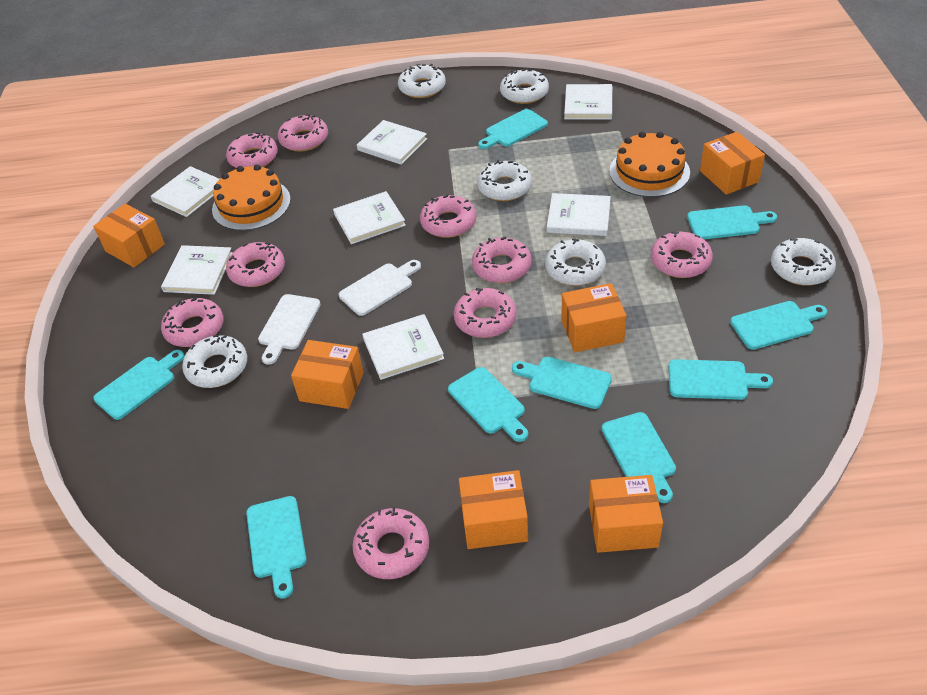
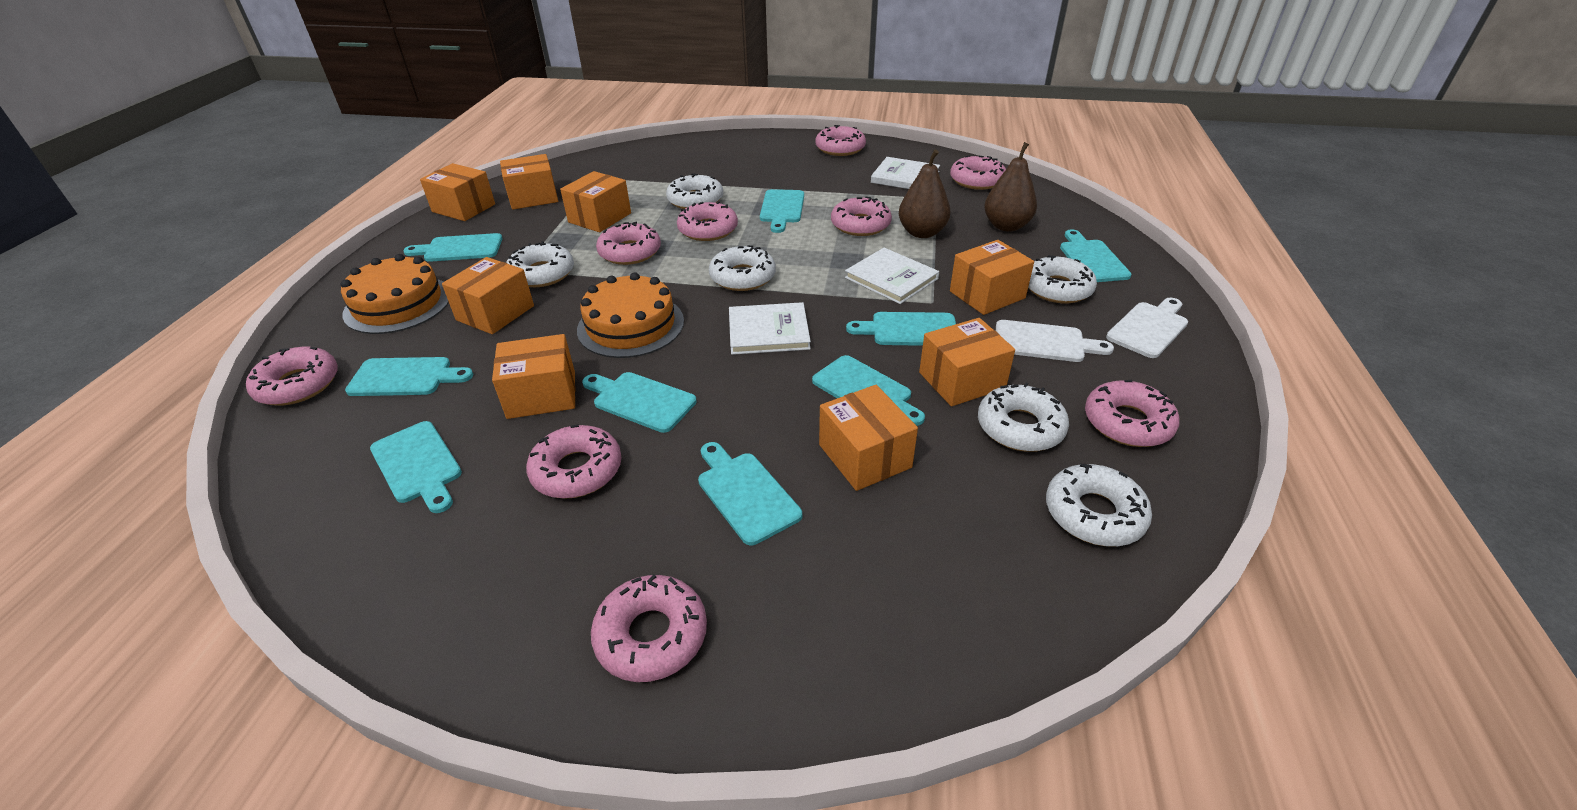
brown pear: 0 -> 2
orange box: 6 -> 8
white book: 7 -> 3

